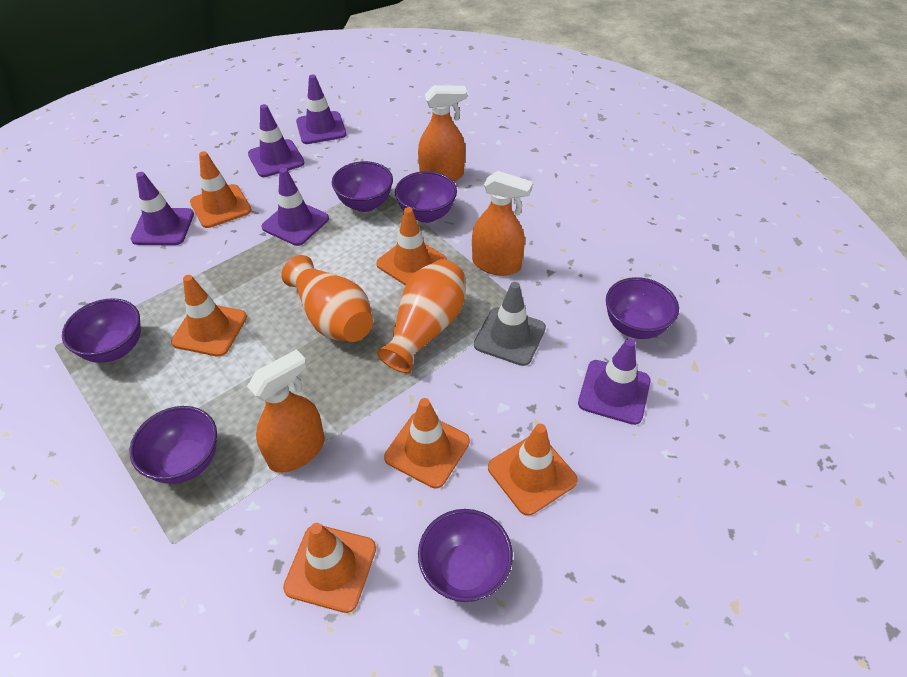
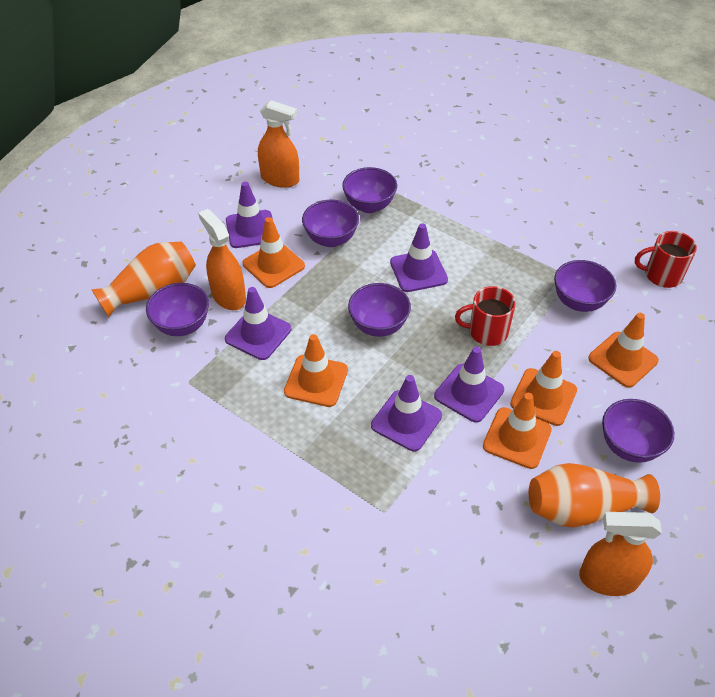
grey traffic cone: 1 -> 0
orange traffic cone: 6 -> 5
red mug: 0 -> 2

